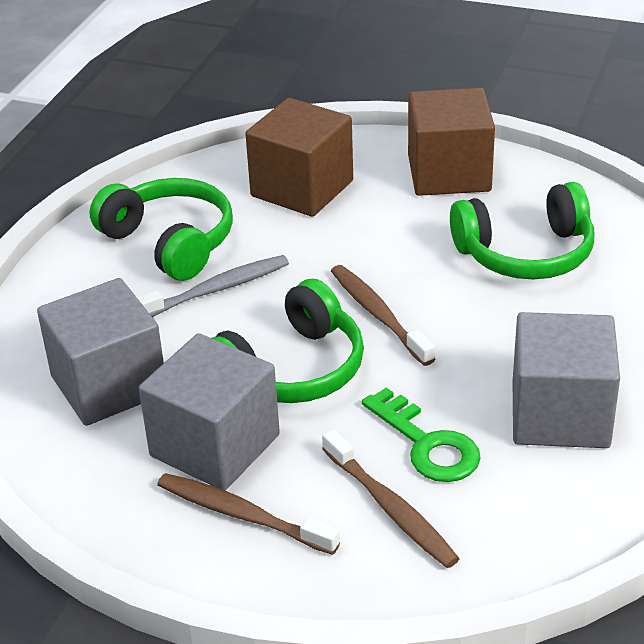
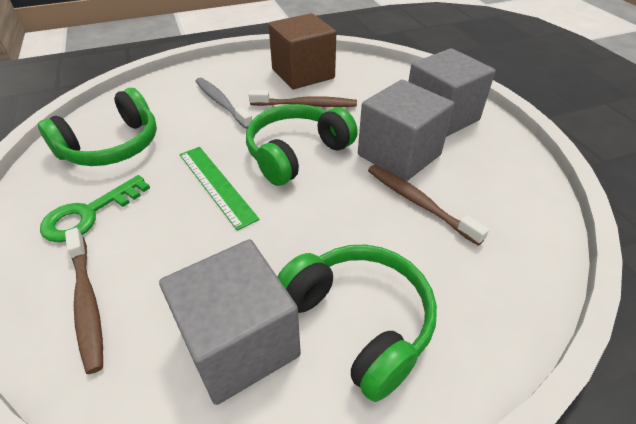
brown cube: 2 -> 1
green ruler: 0 -> 1

